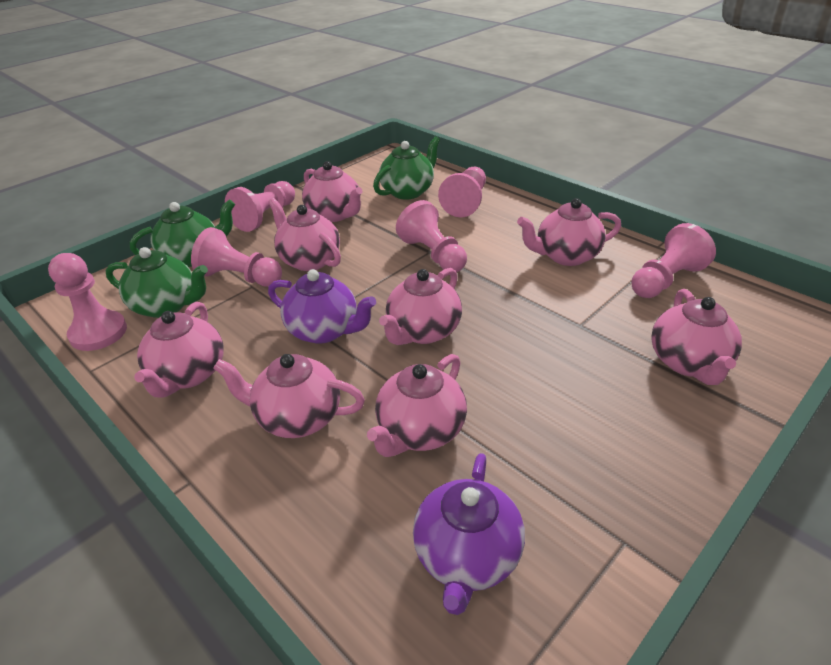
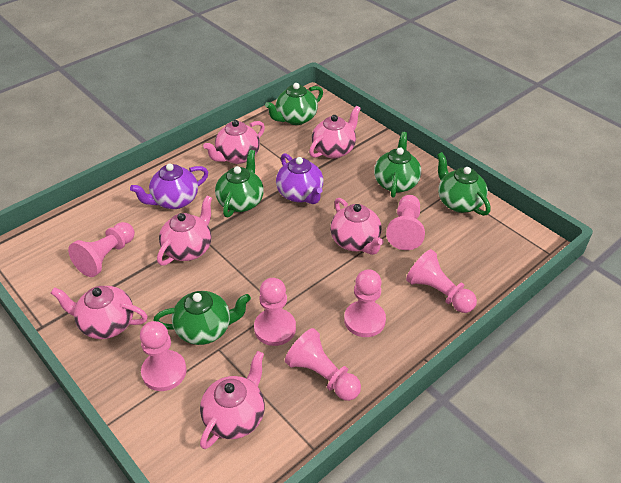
green teapot: 3 -> 5
pink pawn: 6 -> 7
pink teapot: 8 -> 6

